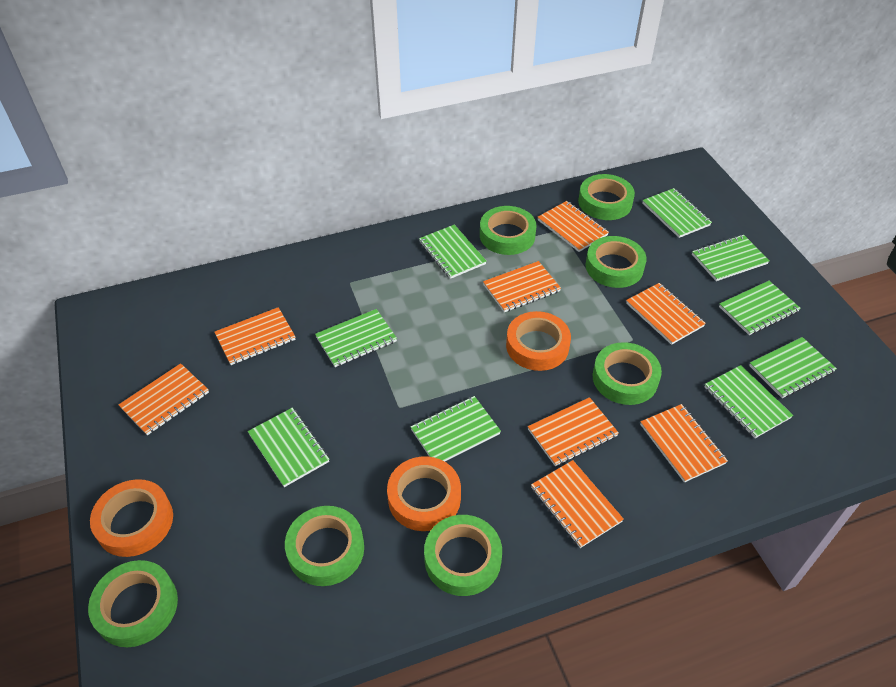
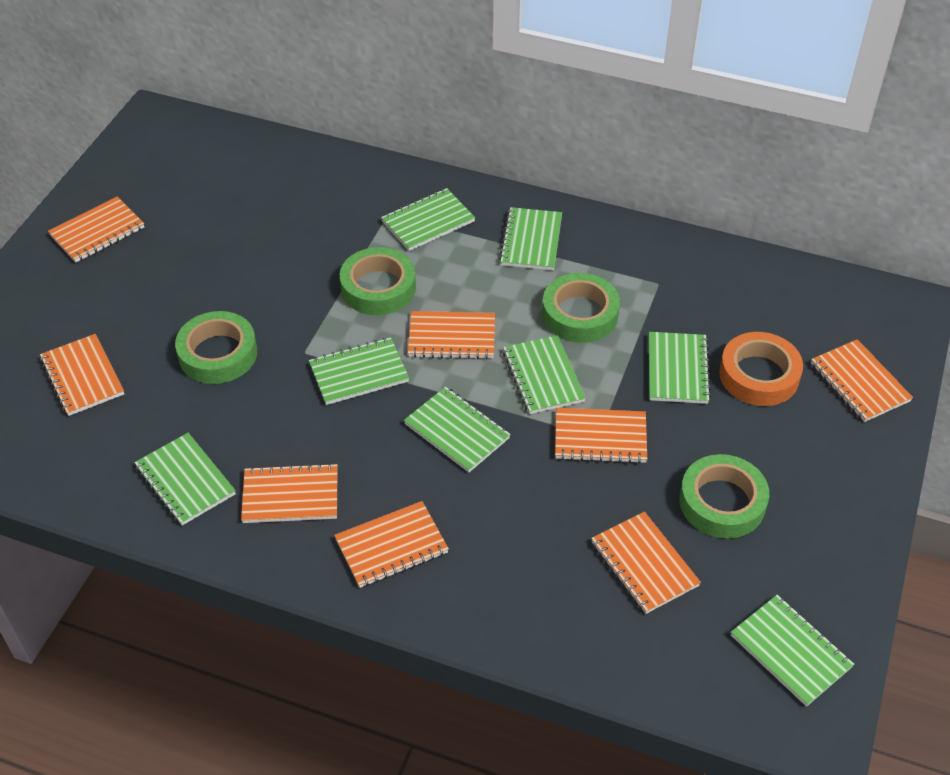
green notebook: 9 -> 8
green tape: 7 -> 4
orange tape: 3 -> 1

